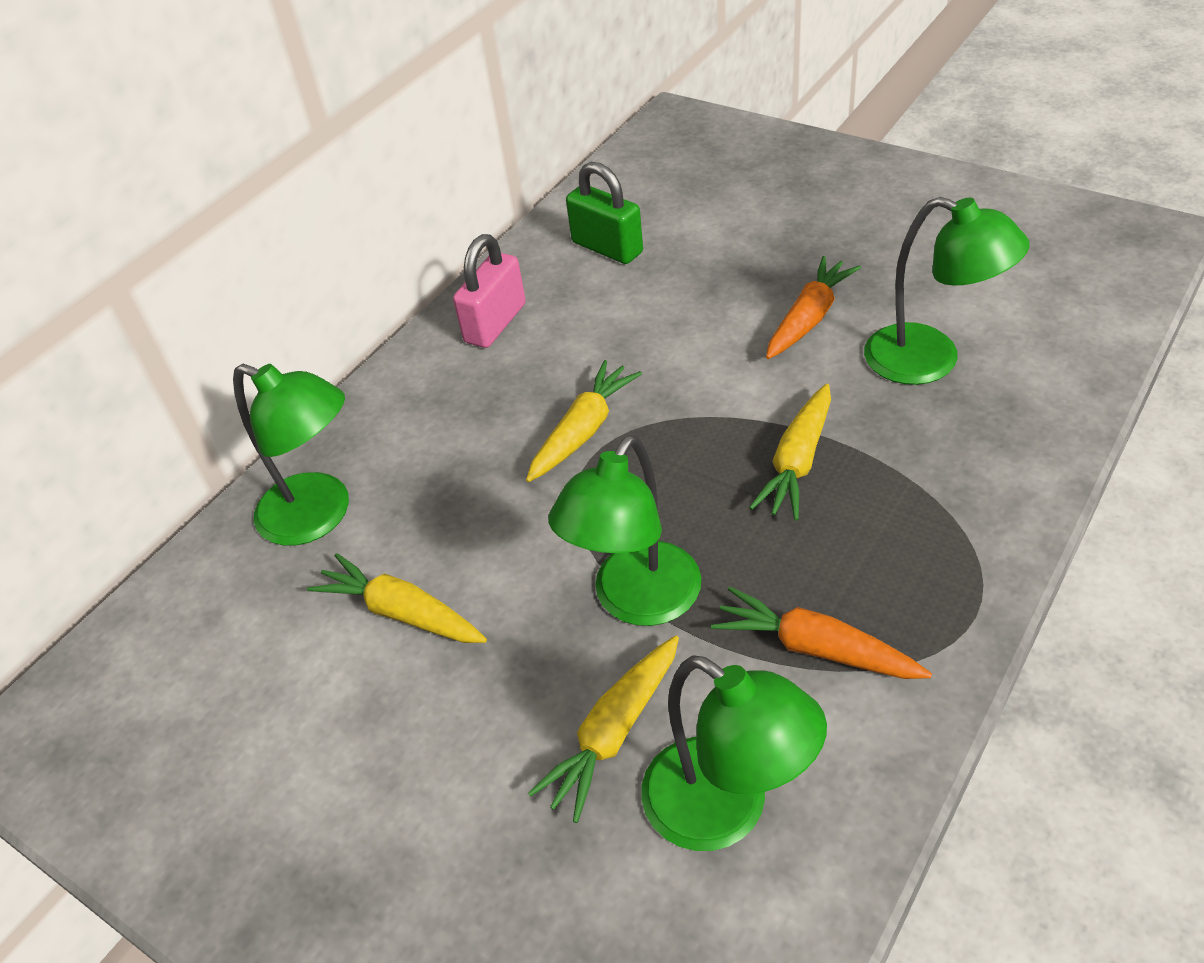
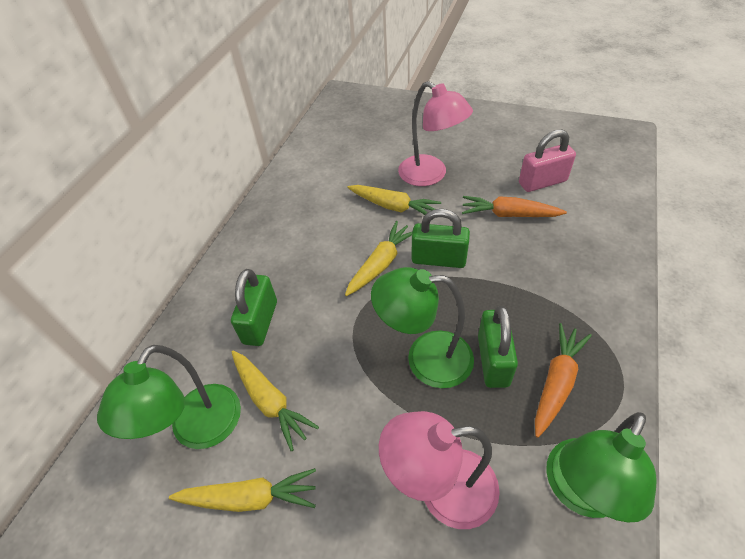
green lamp: 4 -> 3
green padlock: 1 -> 3
pink lamp: 0 -> 2

